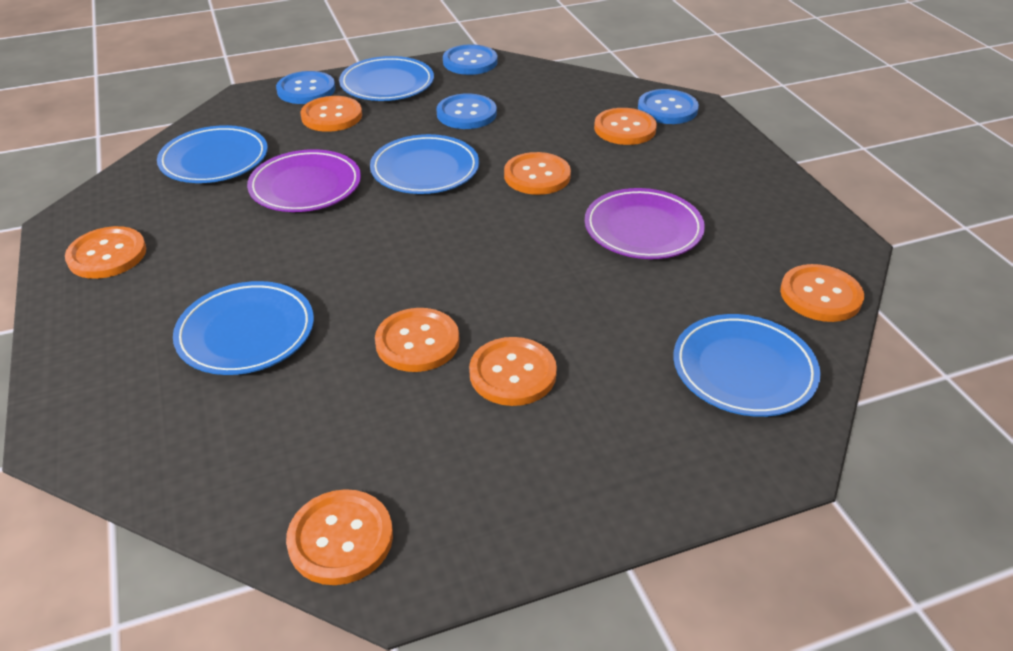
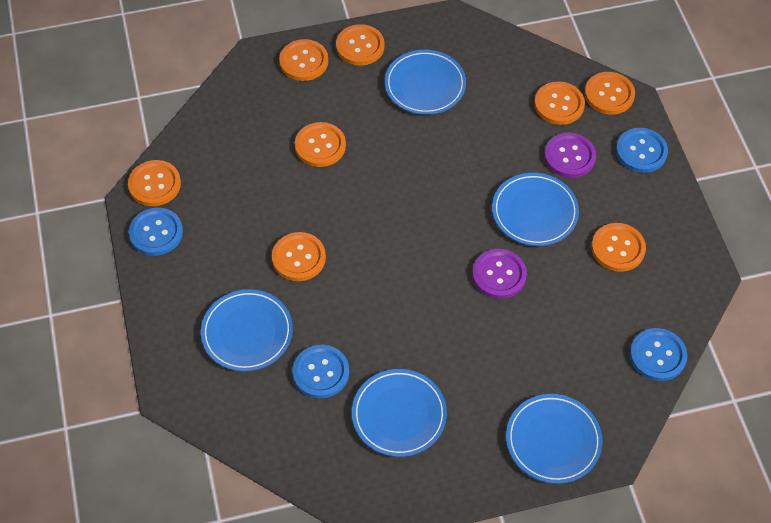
purple button: 0 -> 2
purple plate: 2 -> 0

